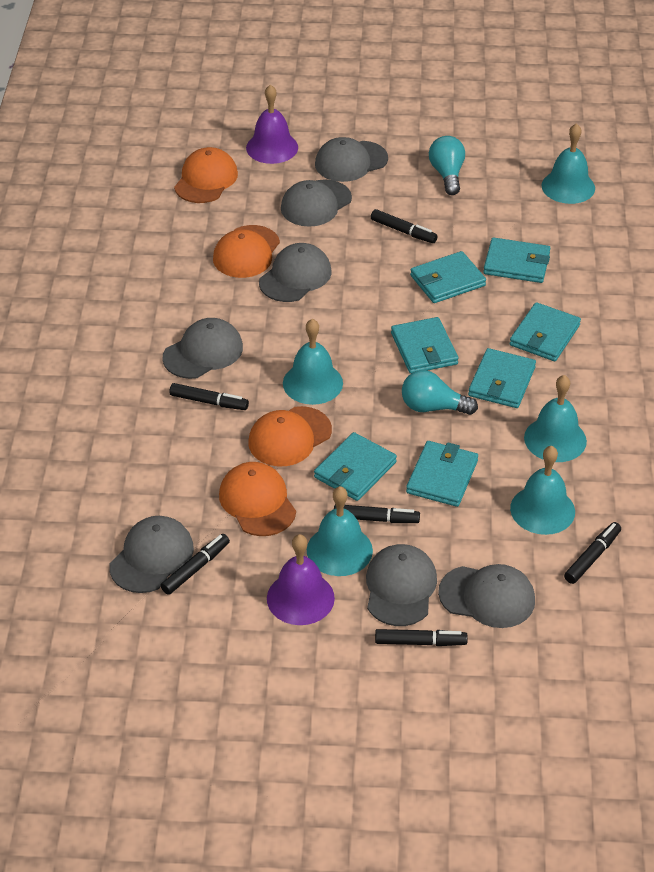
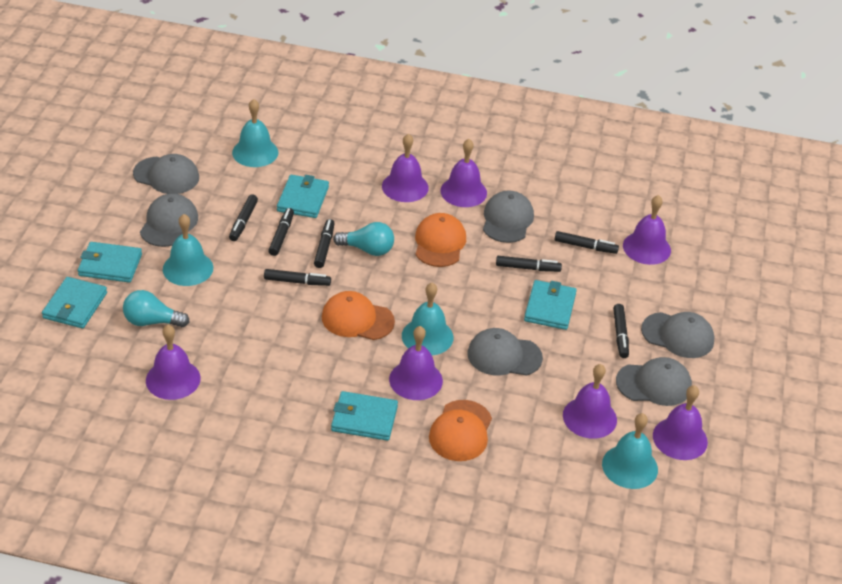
black marker: 6 -> 7
grey cap: 7 -> 6
orange cap: 4 -> 3
purple bell: 2 -> 7
turquoise bell: 5 -> 4
turquoise wallet: 7 -> 5

